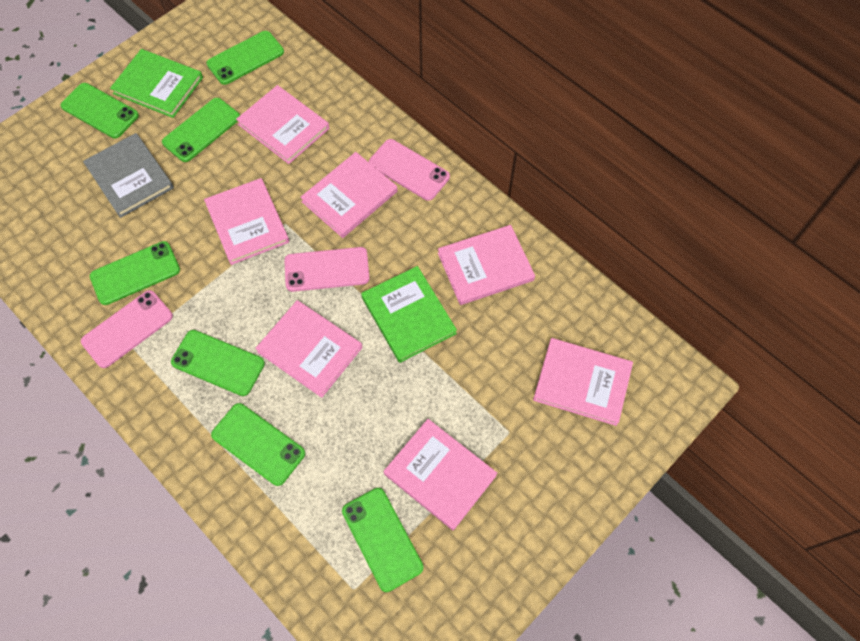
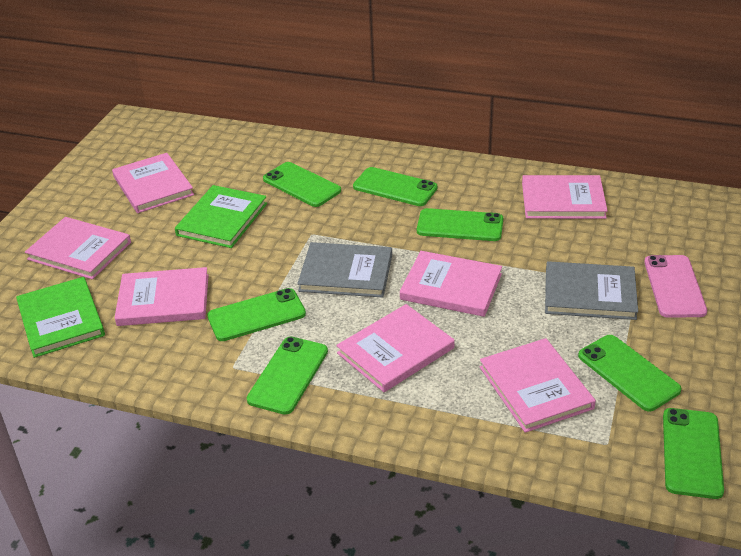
grey book: 1 -> 2
pink phone: 3 -> 1

